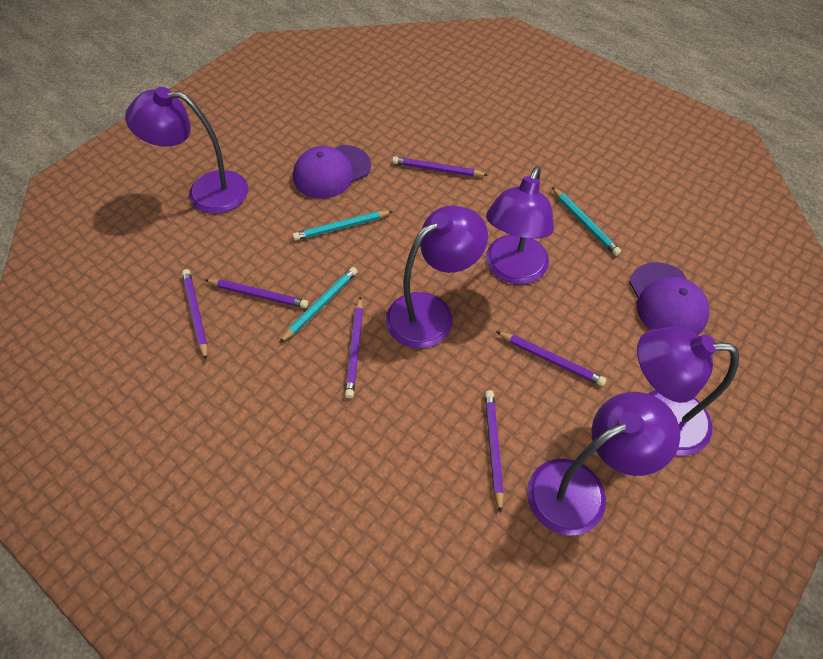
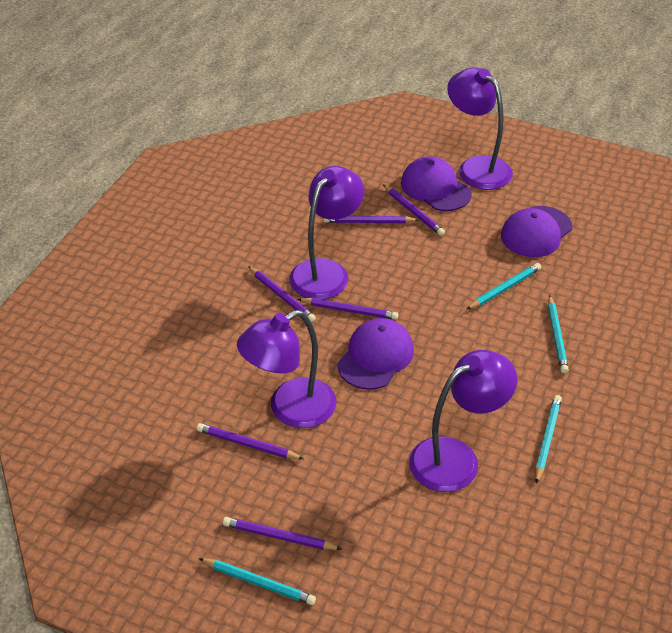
purple cap: 2 -> 3
purple lamp: 5 -> 4
turquoise pencil: 3 -> 4

